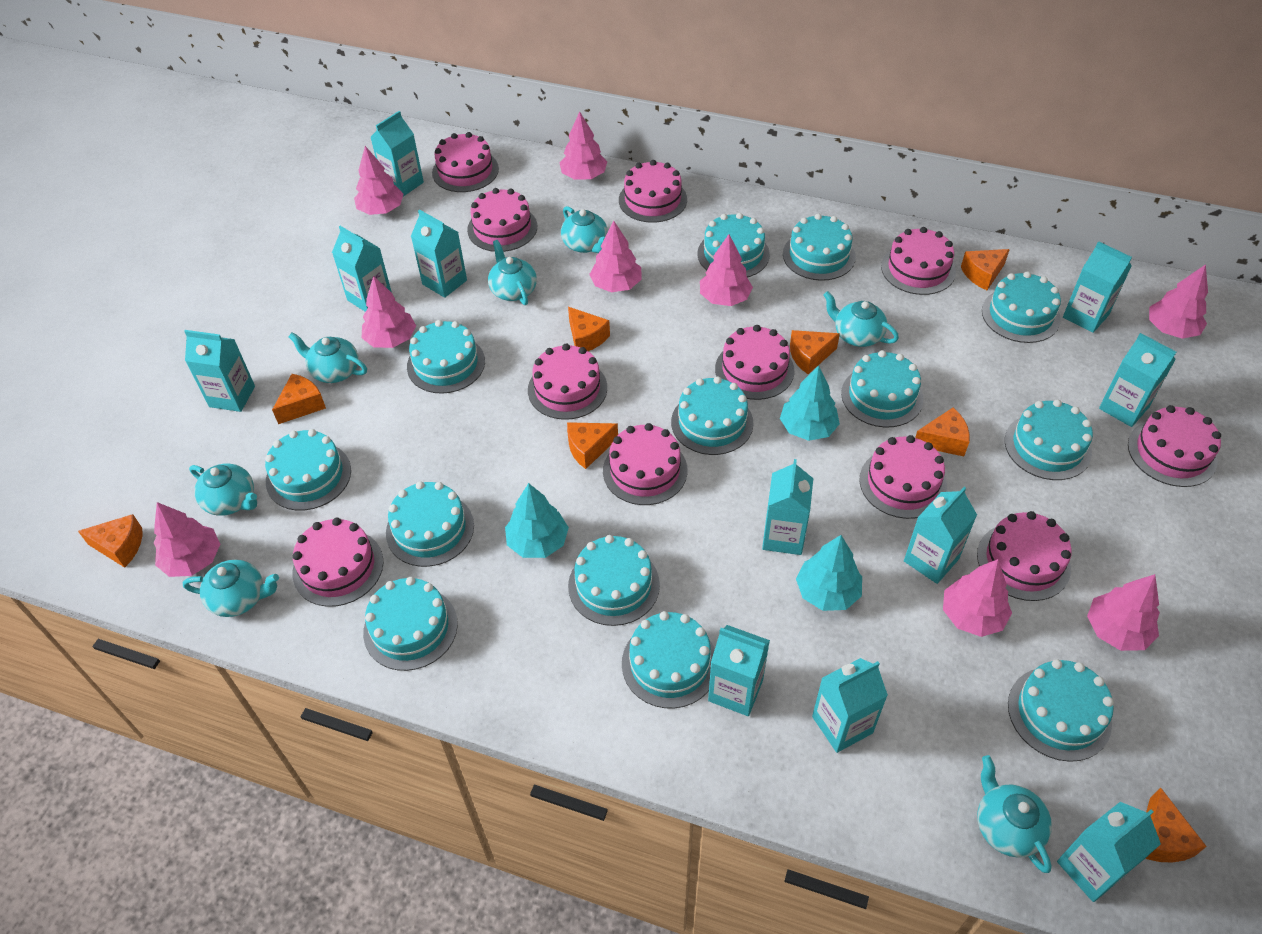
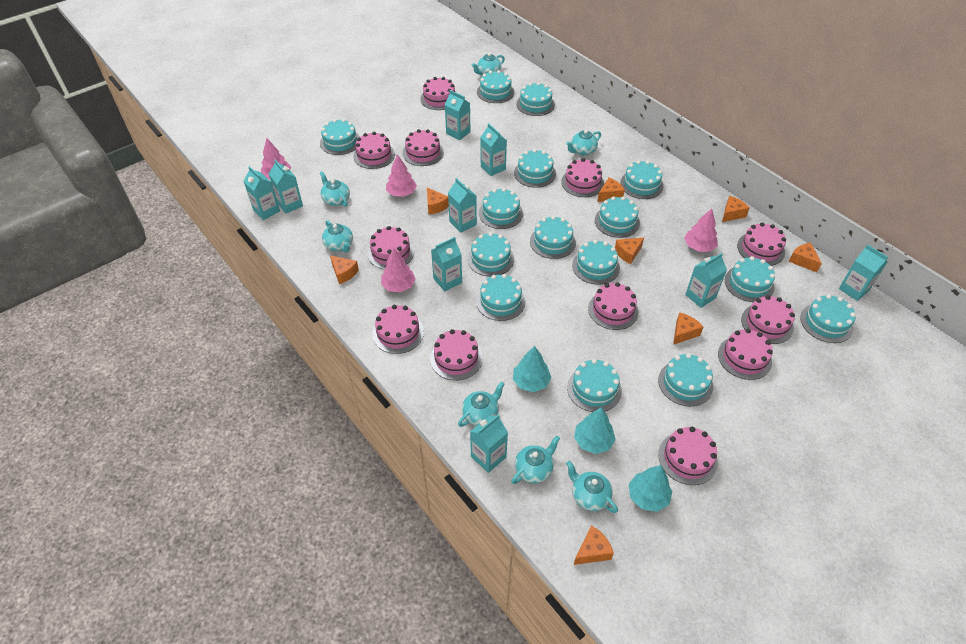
pink cake: 11 -> 12
pink tree: 9 -> 4
turquoise cake: 13 -> 15
turquoise carton: 11 -> 9

